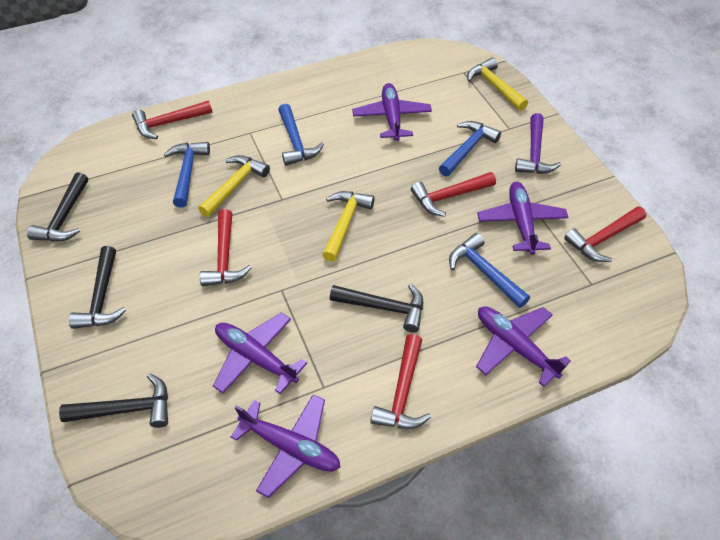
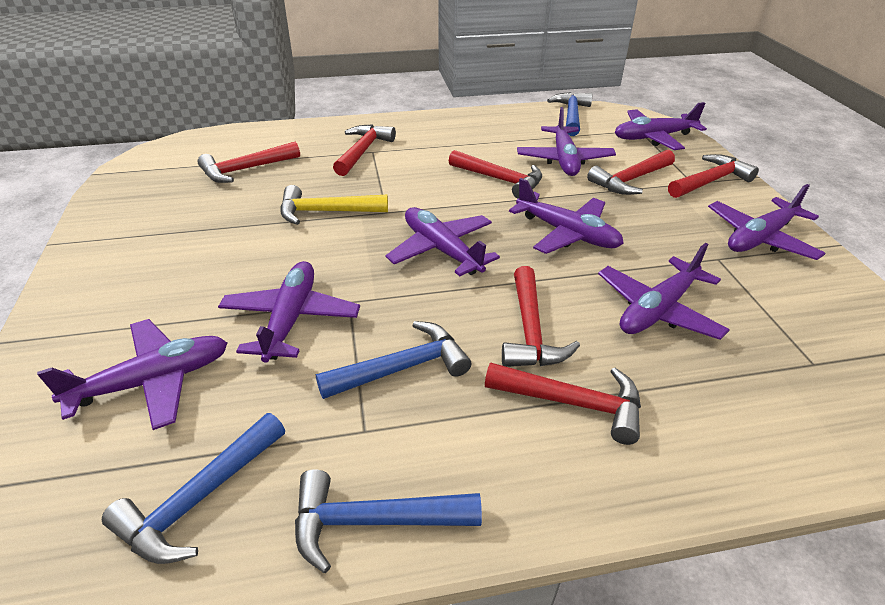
black hammer: 4 -> 0
purple hammer: 1 -> 0
purple plane: 5 -> 8
red hammer: 5 -> 7
yellow hammer: 3 -> 1

